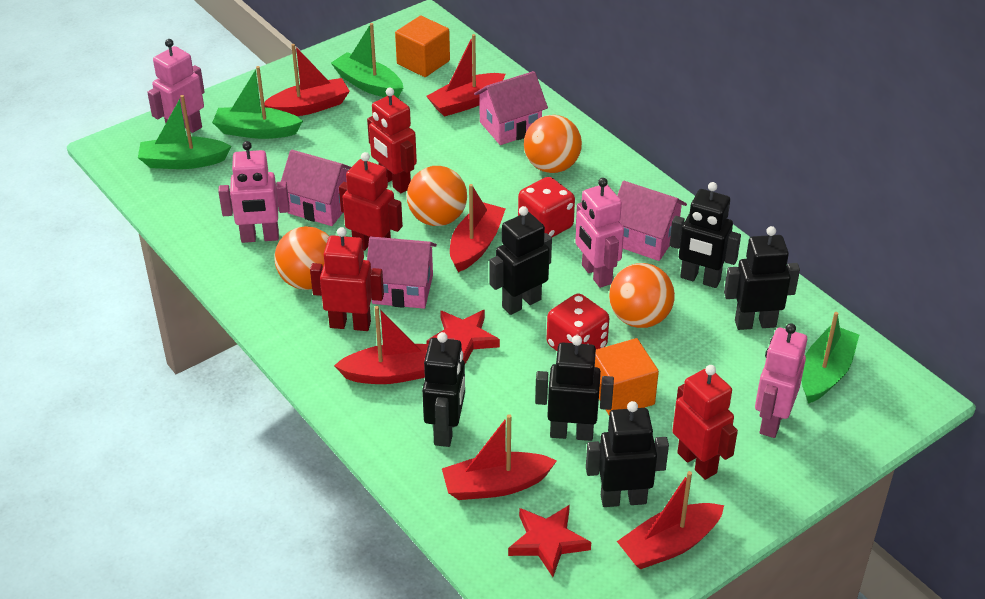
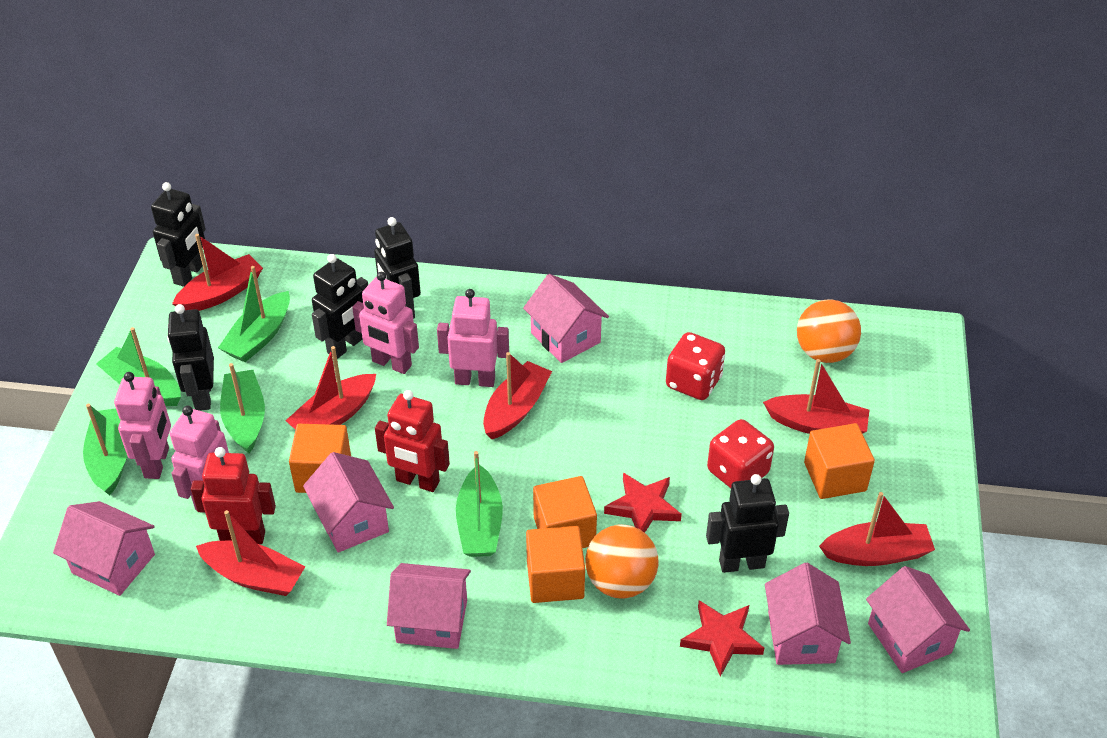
black robot: 6 -> 5
green boat: 4 -> 5
orange ball: 4 -> 2
orange cube: 2 -> 4
pink house: 4 -> 6
red robot: 4 -> 2

